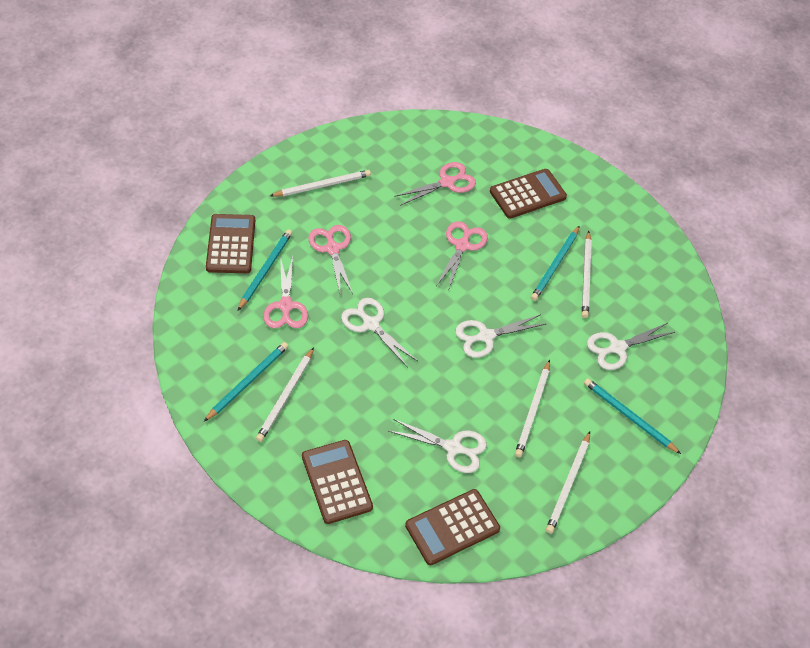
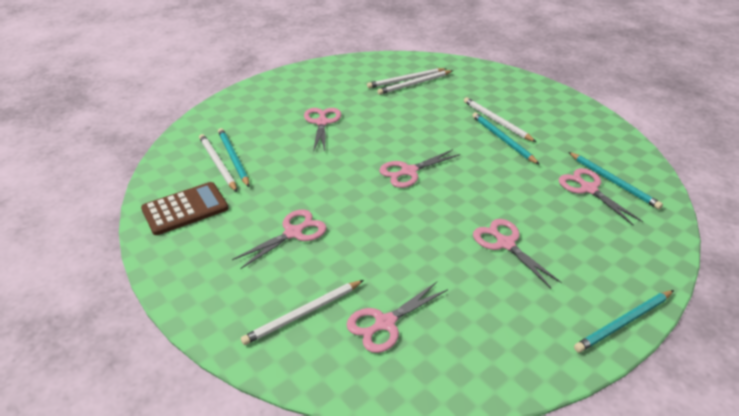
brown calculator: 4 -> 1
pink scissors: 4 -> 6
white scissors: 4 -> 0

